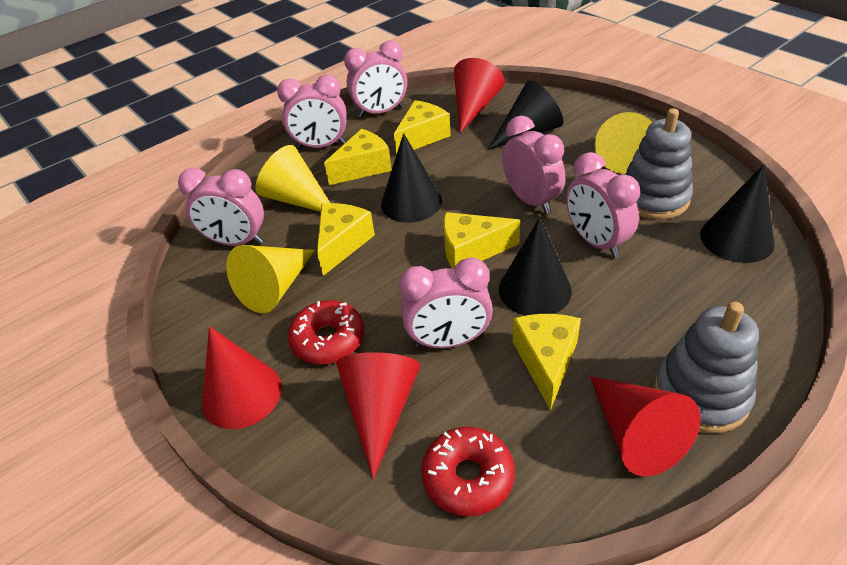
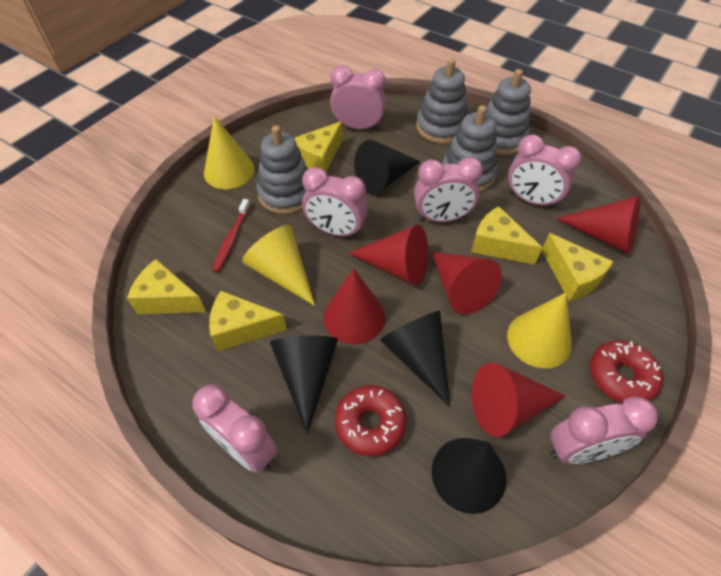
grey stacking toy: 2 -> 4
red cone: 4 -> 5
red toothbrush: 0 -> 1

